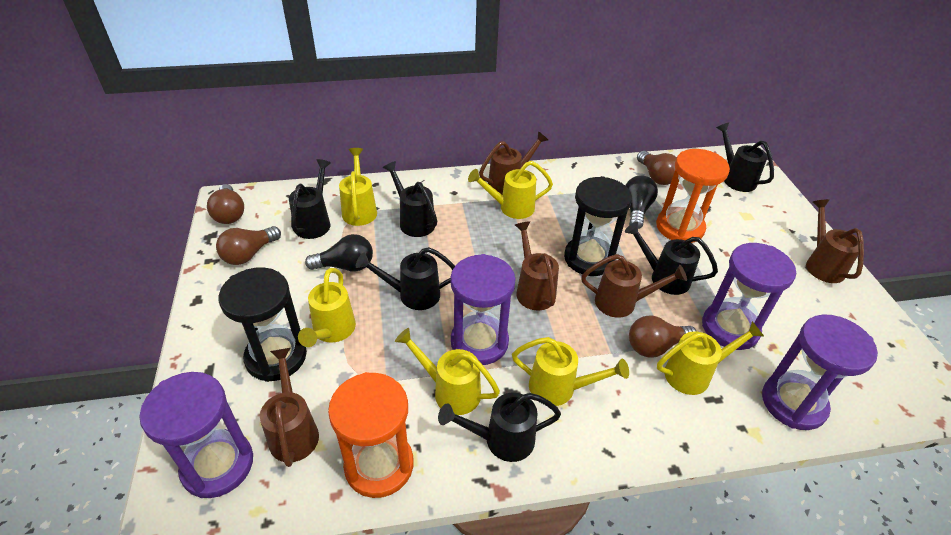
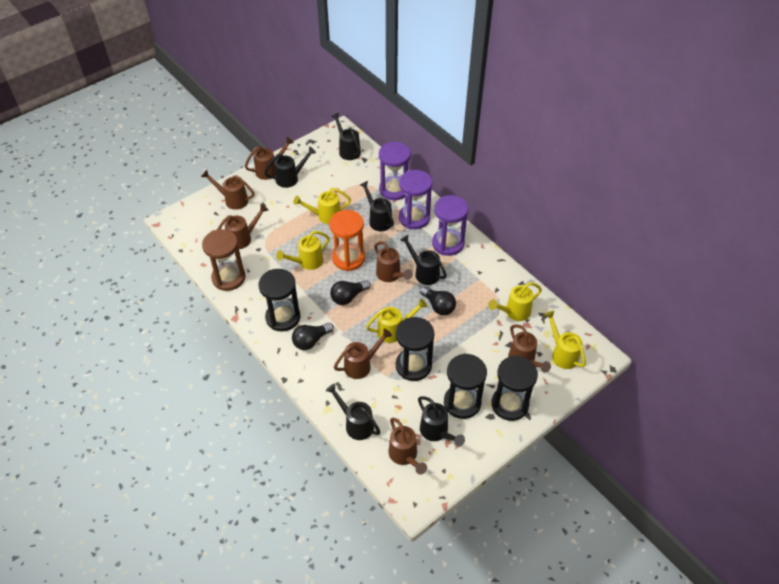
black hourglass: 2 -> 4
black light bulb: 2 -> 3
brown hourglass: 0 -> 1
brown light bulb: 4 -> 0
brown watering can: 5 -> 7
orange hourglass: 2 -> 1
purple hourglass: 4 -> 3
yellow watering can: 6 -> 5

